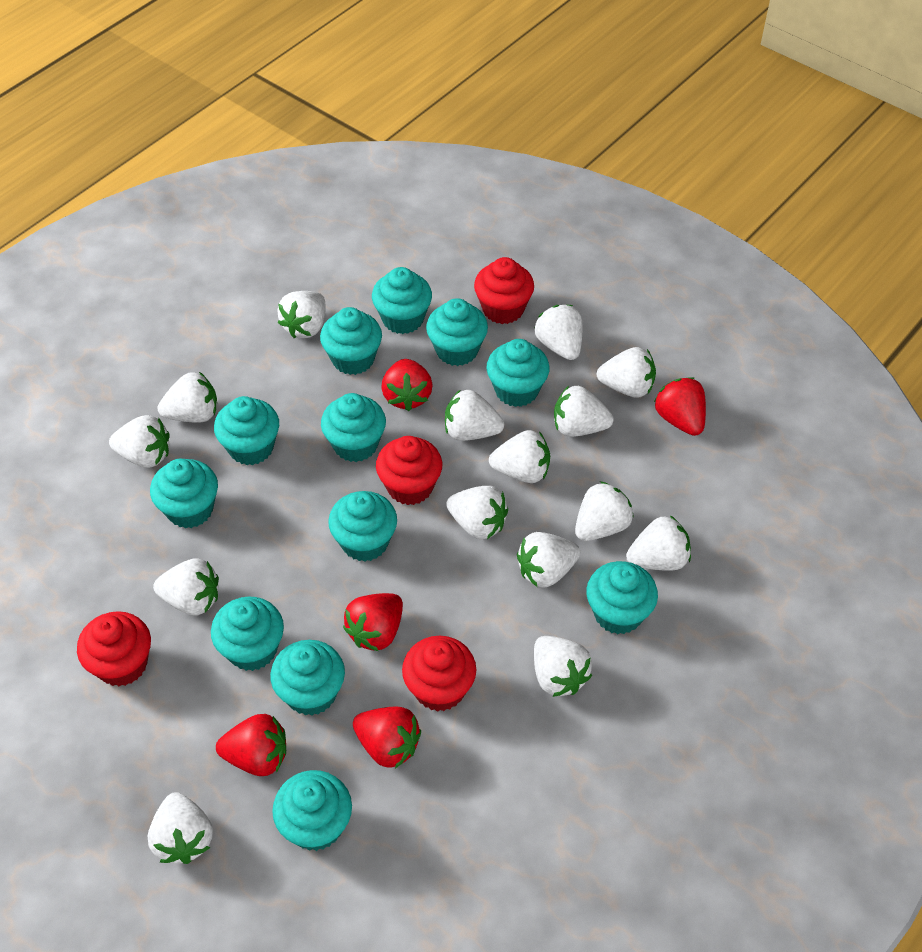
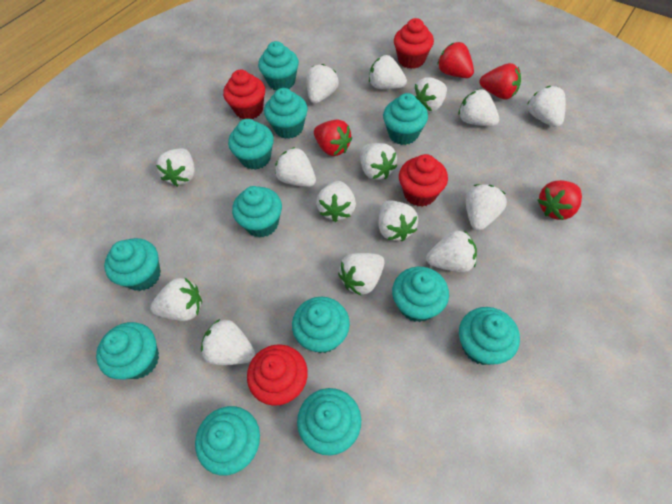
red strawberry: 5 -> 4

